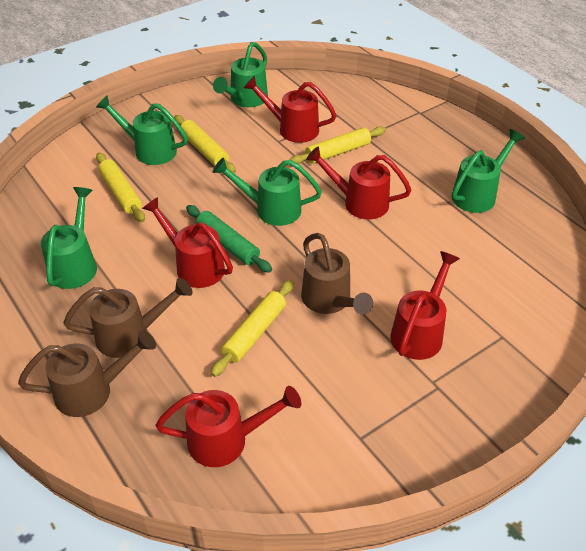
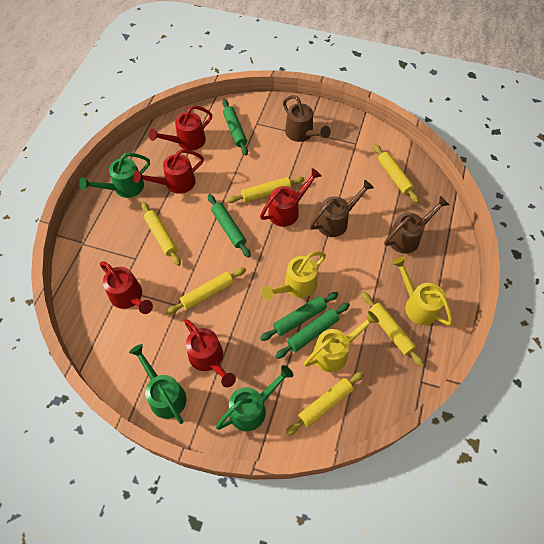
green rolling pin: 1 -> 4
green watering can: 5 -> 3
yellow rolling pin: 4 -> 6
yellow watering can: 0 -> 3

